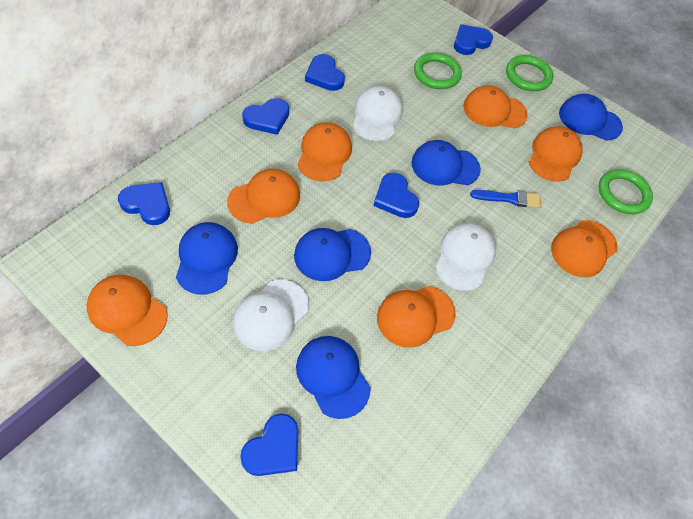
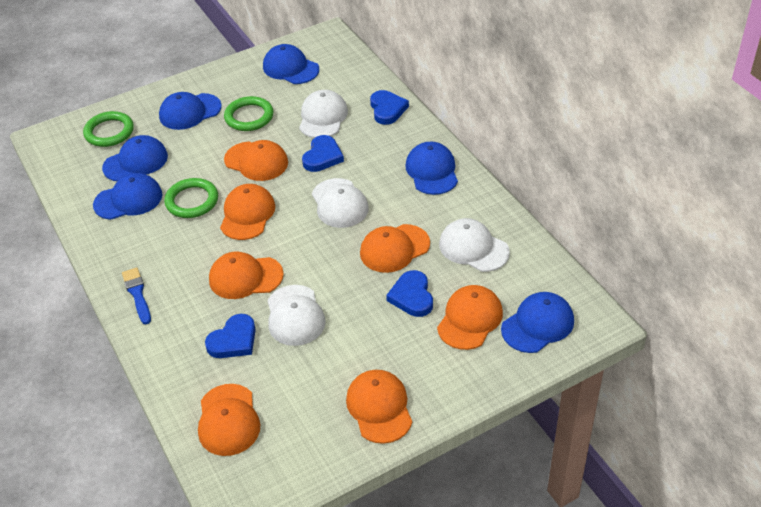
blue cap: 5 -> 6
blue heart: 6 -> 4
white cap: 3 -> 4

